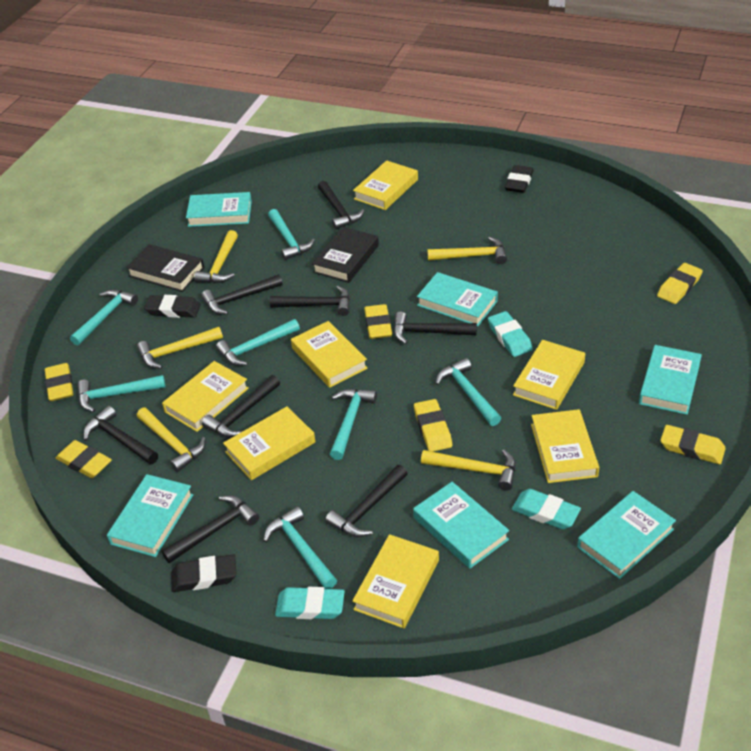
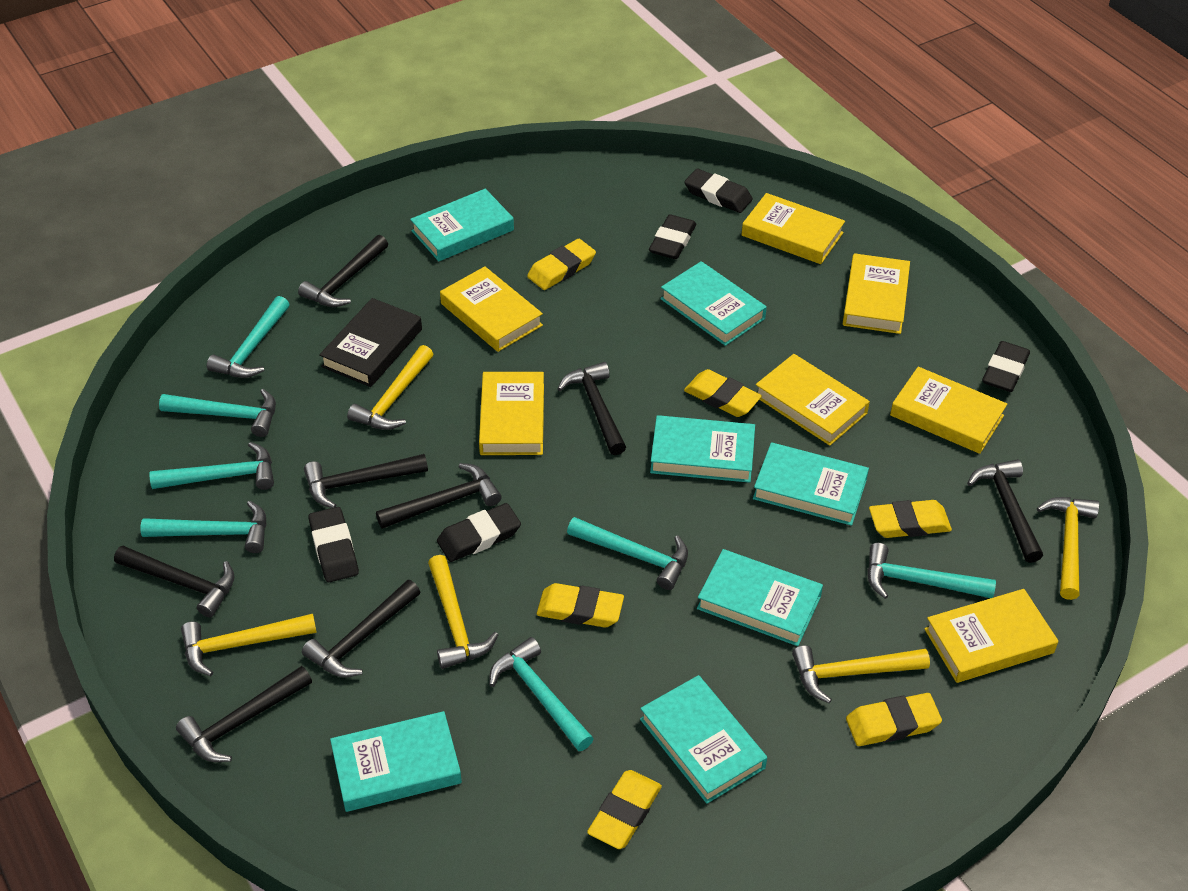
black book: 2 -> 1
black eraser: 3 -> 5
turquoise book: 6 -> 7
turquoise eraser: 3 -> 0

